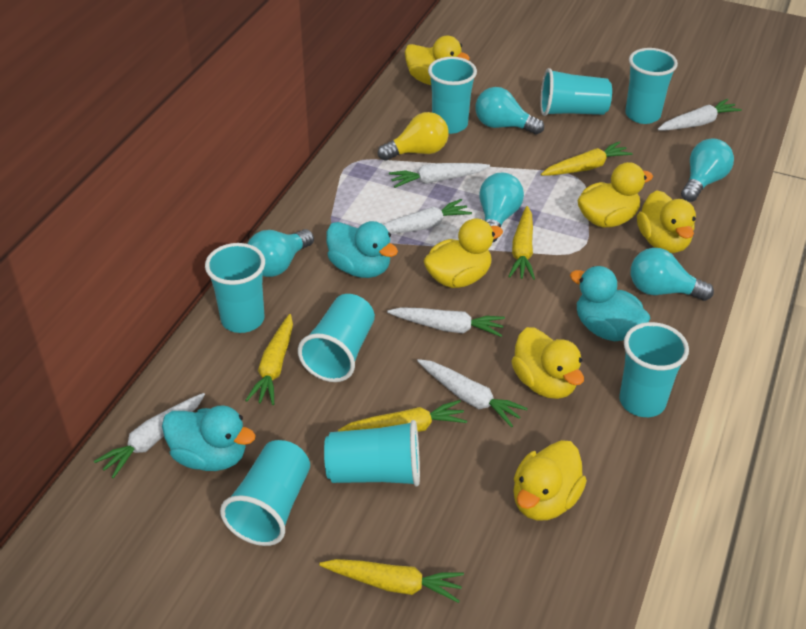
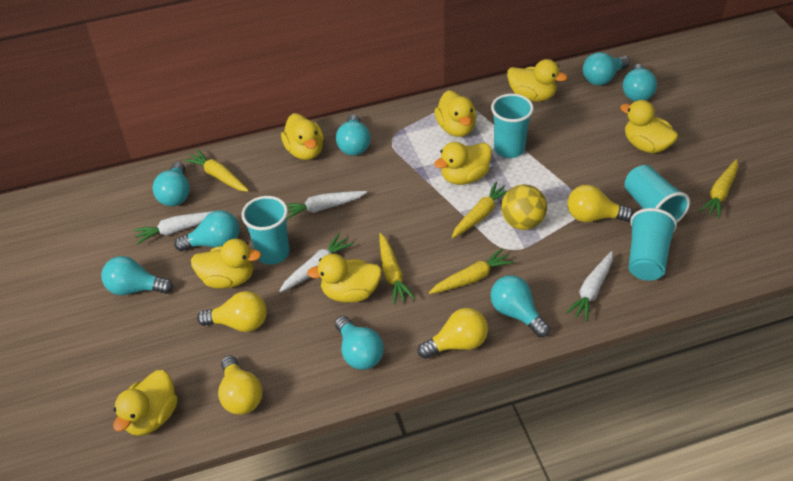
turquoise cup: 8 -> 4
turquoise duck: 3 -> 0
turquoise light bulb: 5 -> 8
white carrot: 6 -> 4
yellow ball: 0 -> 1
yellow duck: 6 -> 8
yellow light bulb: 1 -> 4

